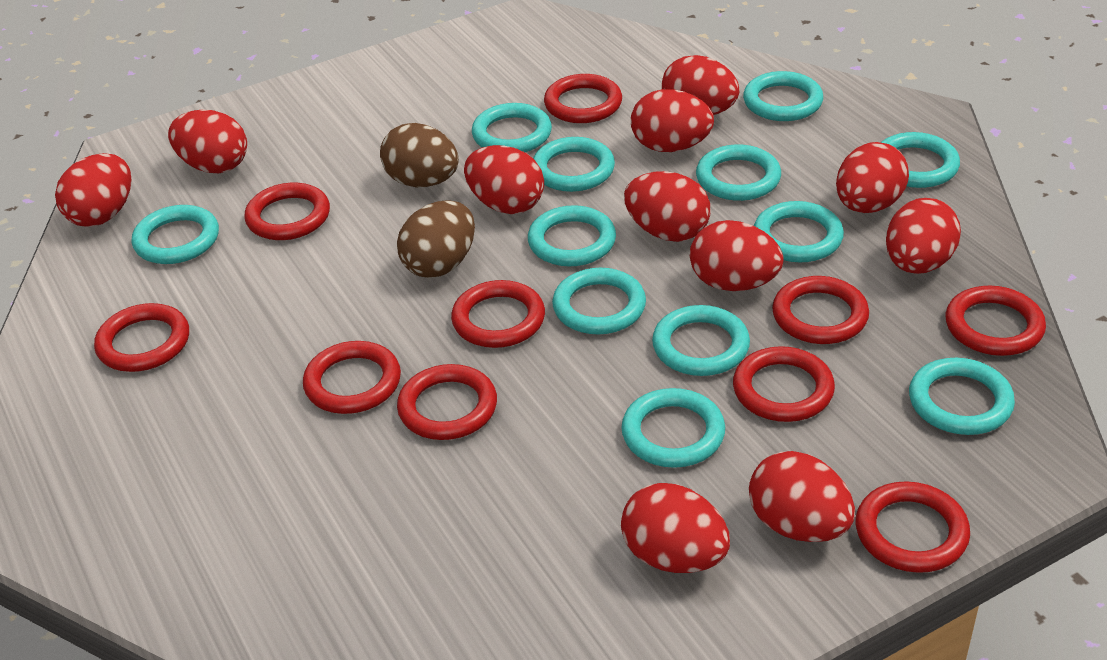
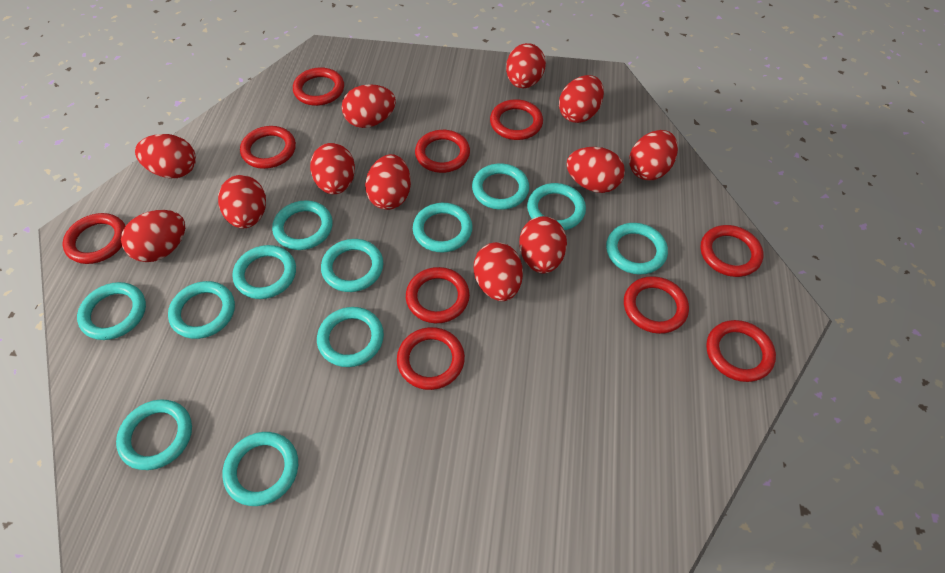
brown egg: 2 -> 0
red egg: 11 -> 12

